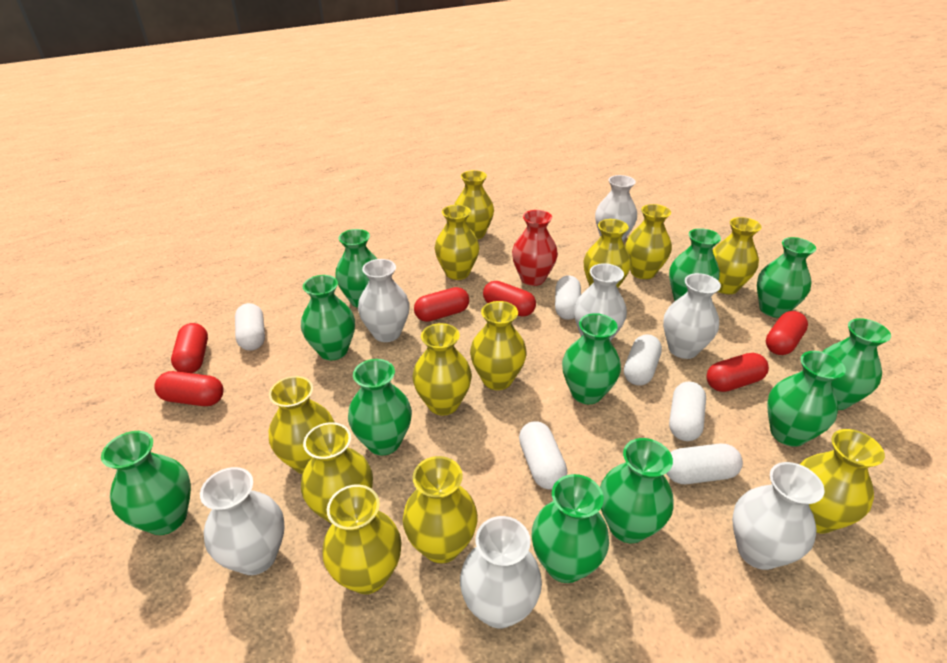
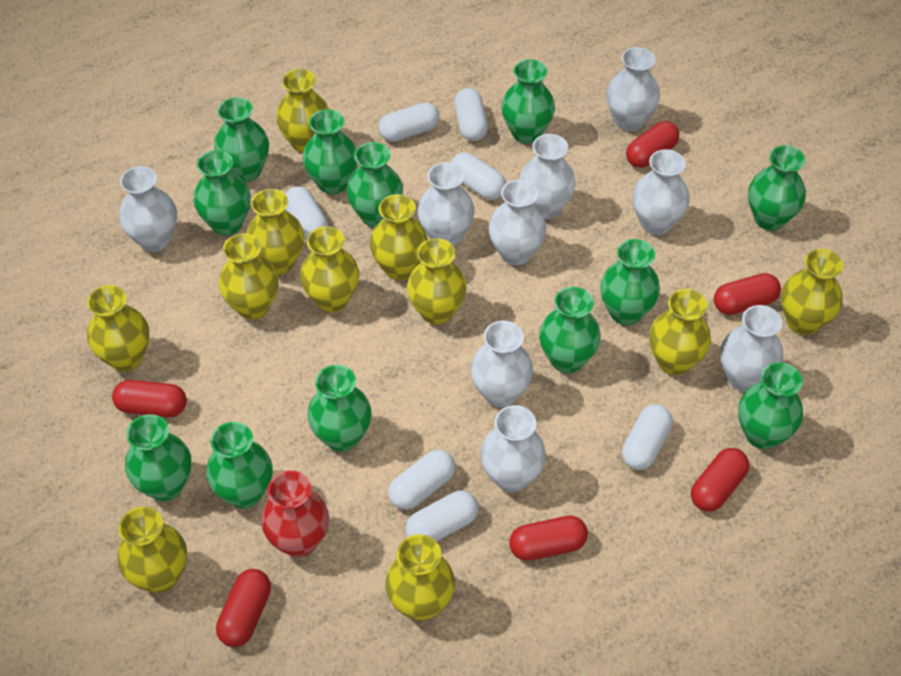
green vase: 11 -> 12
white capsule: 6 -> 7
white vase: 7 -> 9
yellow vase: 12 -> 11

